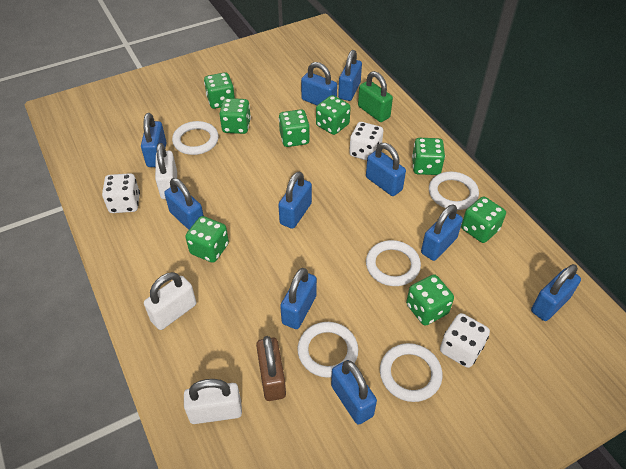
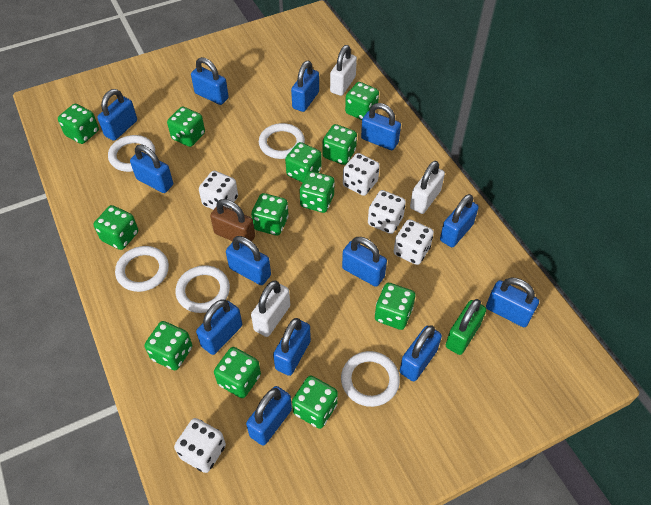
blue padlock: 10 -> 13
green dice: 8 -> 12
white dice: 3 -> 5

